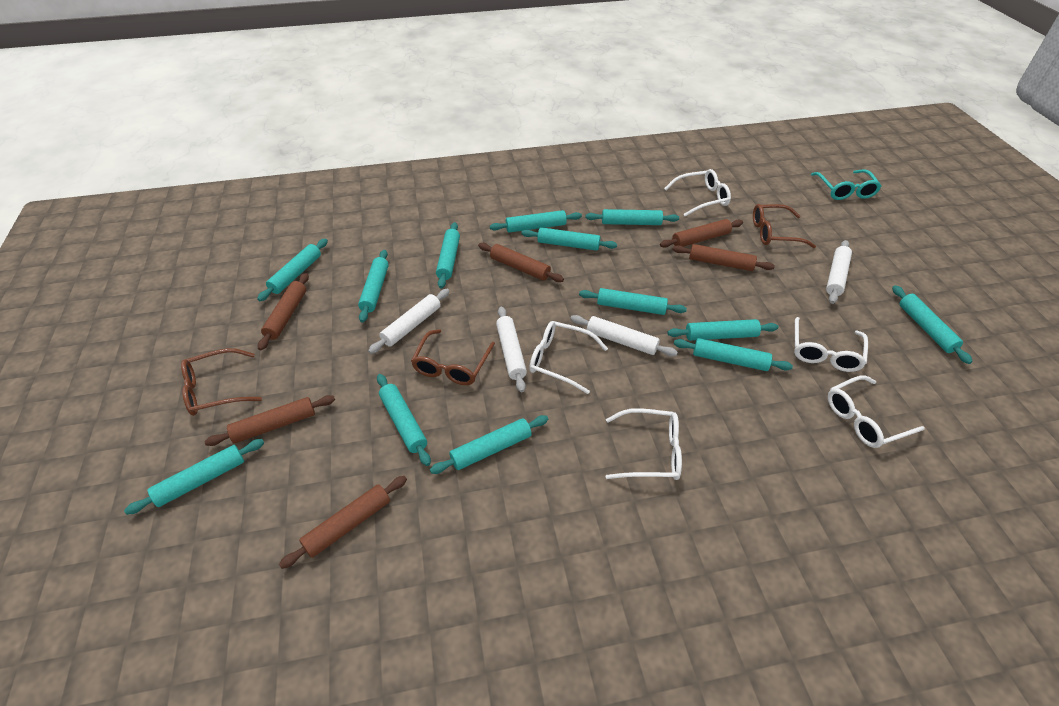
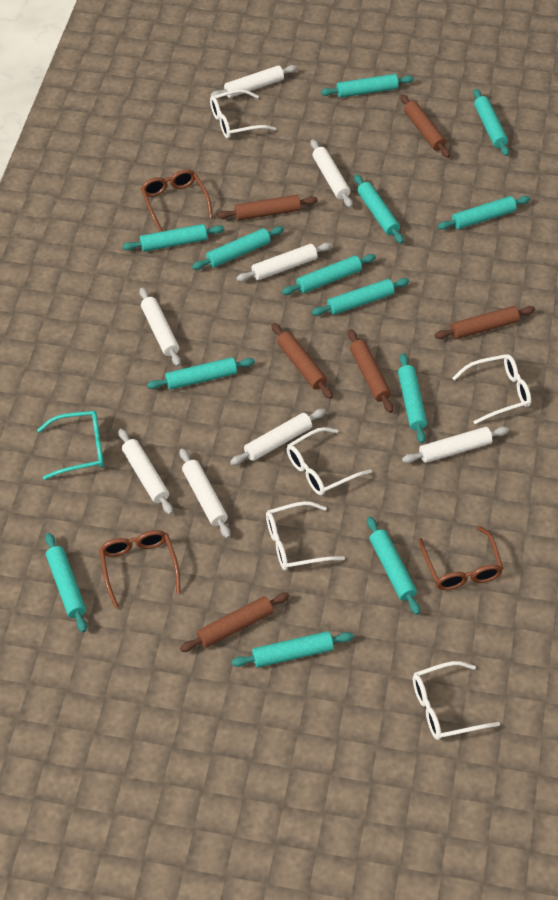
white rolling pin: 4 -> 8

